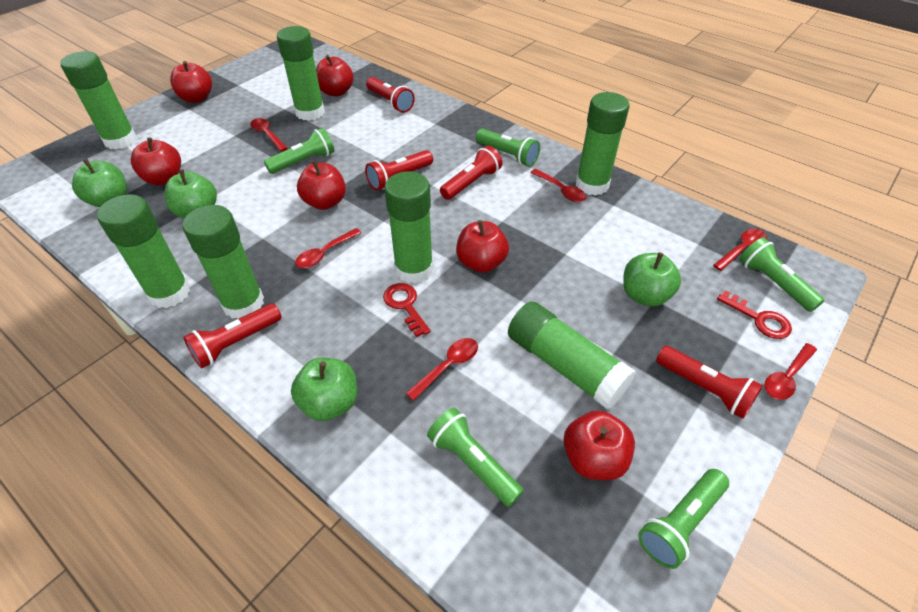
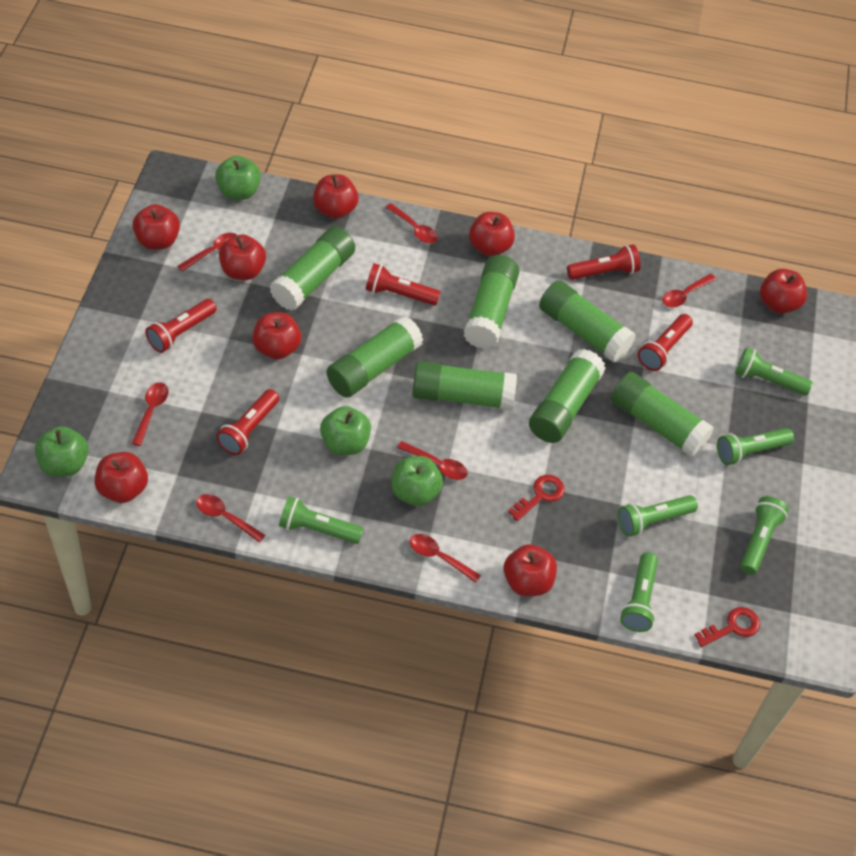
green flashlight: 5 -> 6
red apple: 6 -> 8
red spoon: 6 -> 7

